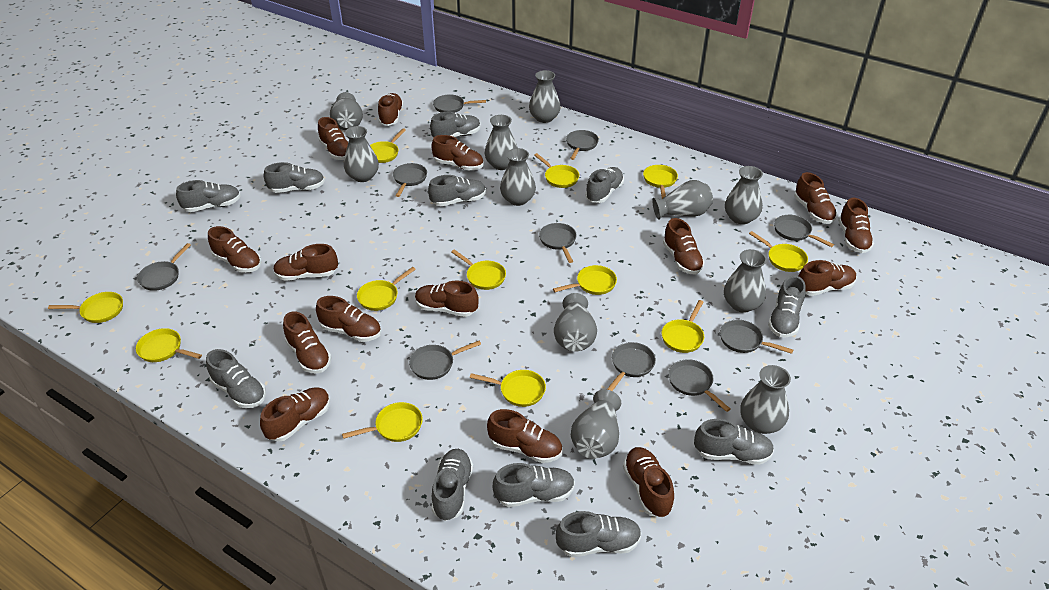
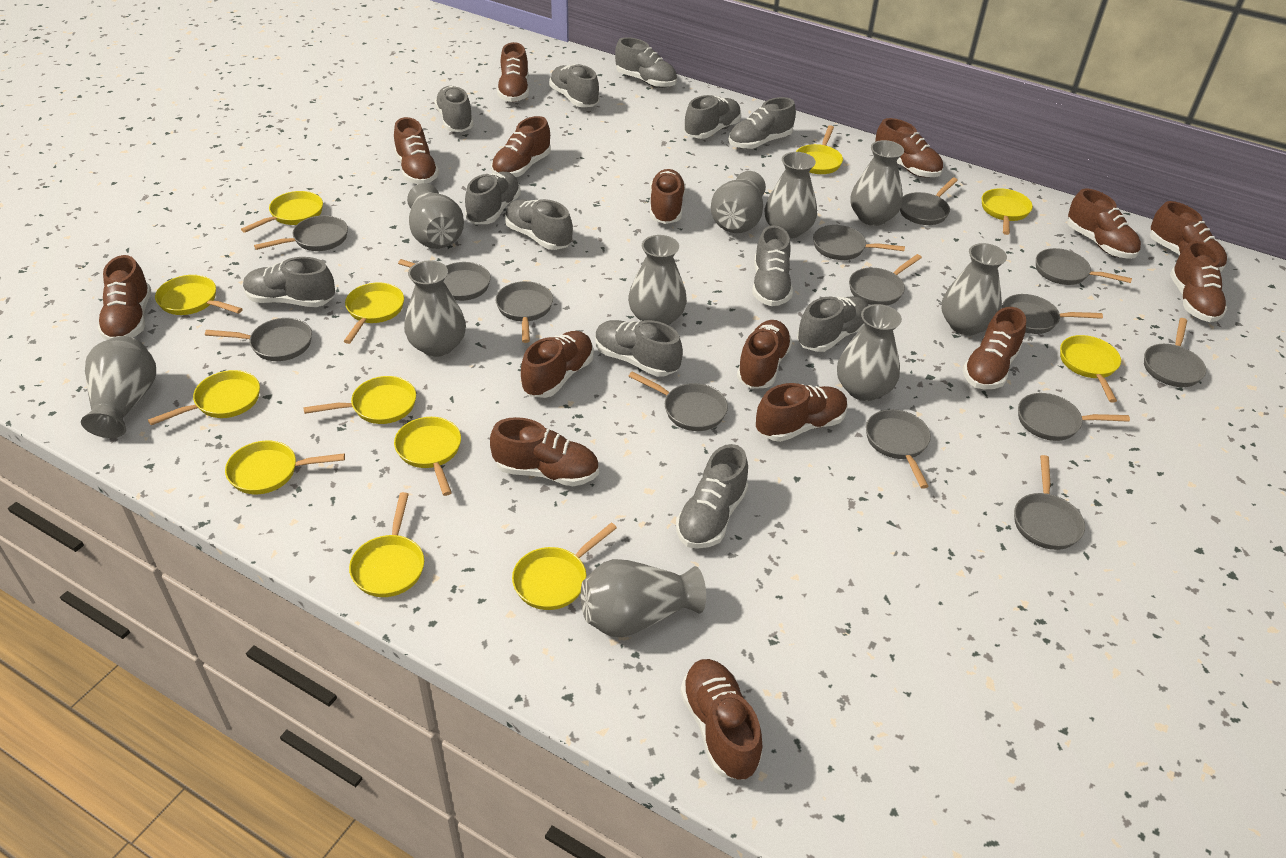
grey pan: 10 -> 14
grey shoe: 11 -> 12
grey vase: 11 -> 10

